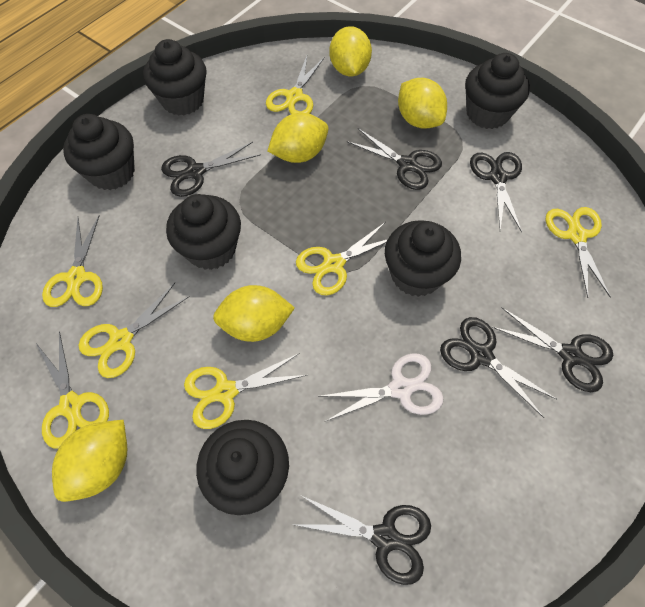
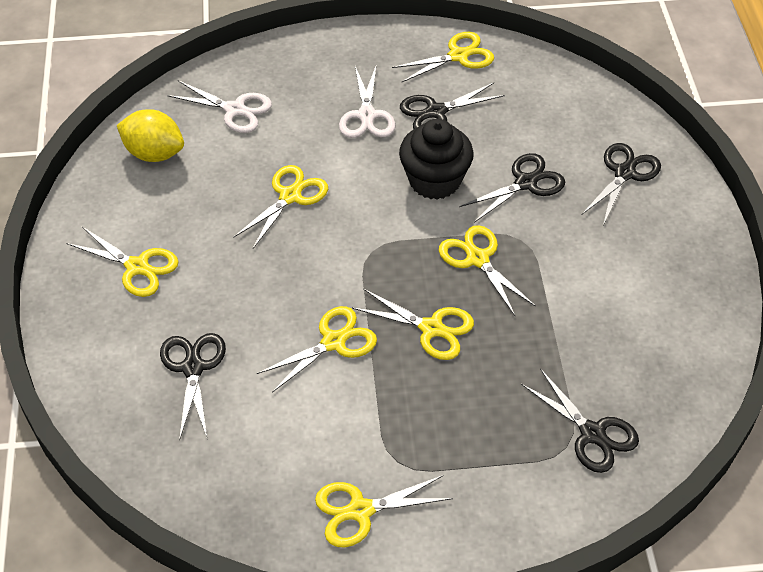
black cupcake: 6 -> 1
black scissors: 6 -> 5
white scissors: 1 -> 2
yellow lemon: 5 -> 1

